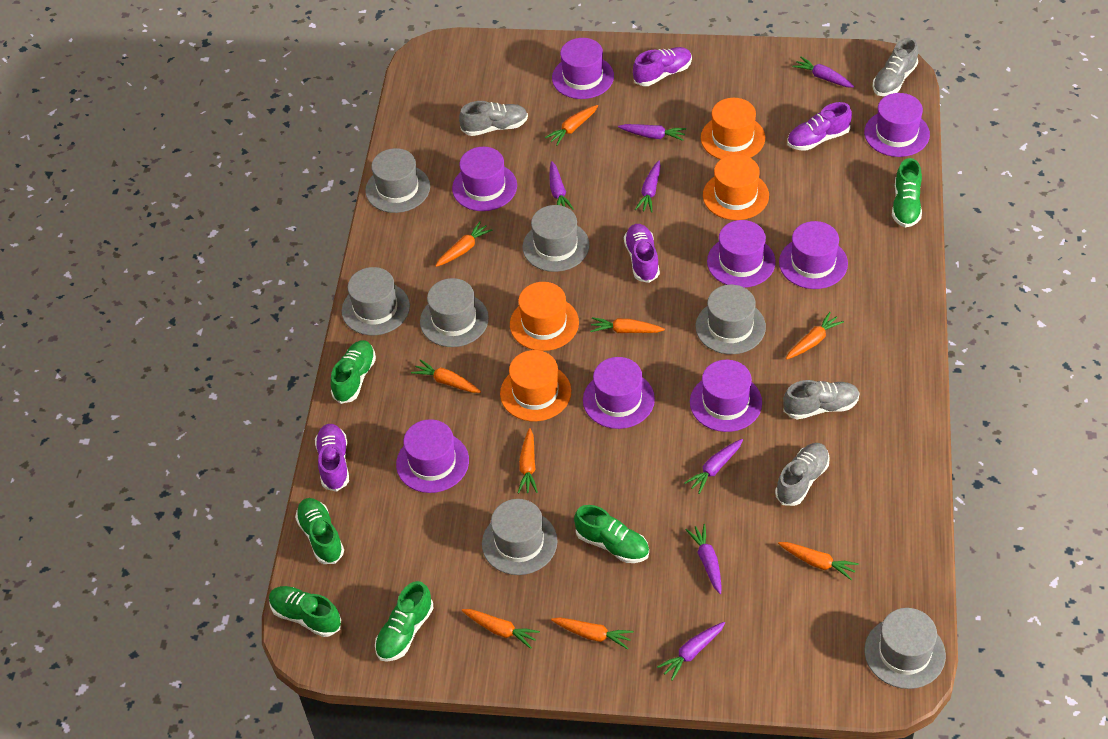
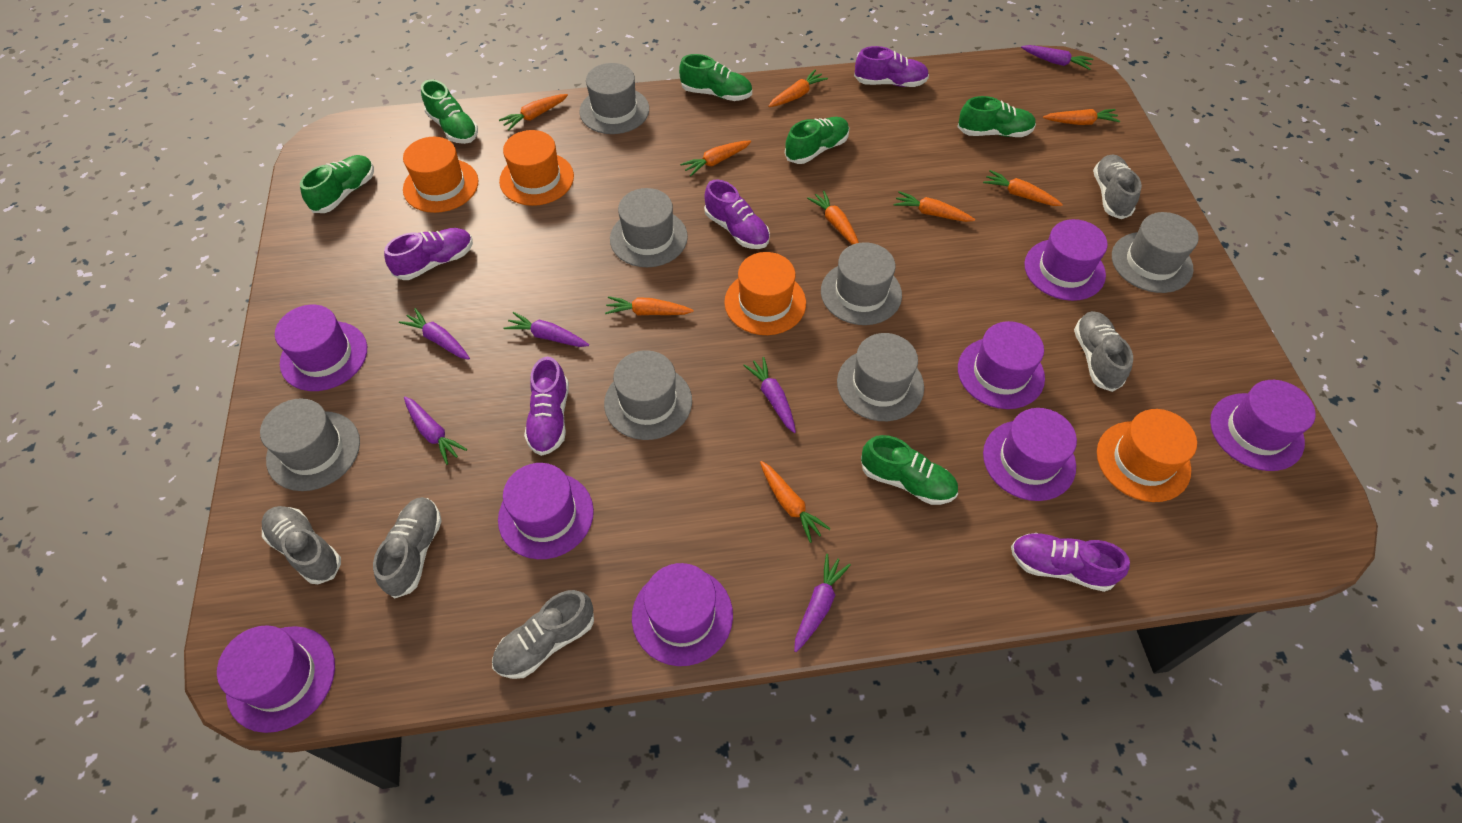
grey shoe: 4 -> 5
purple carrot: 7 -> 6
purple shoe: 4 -> 5

